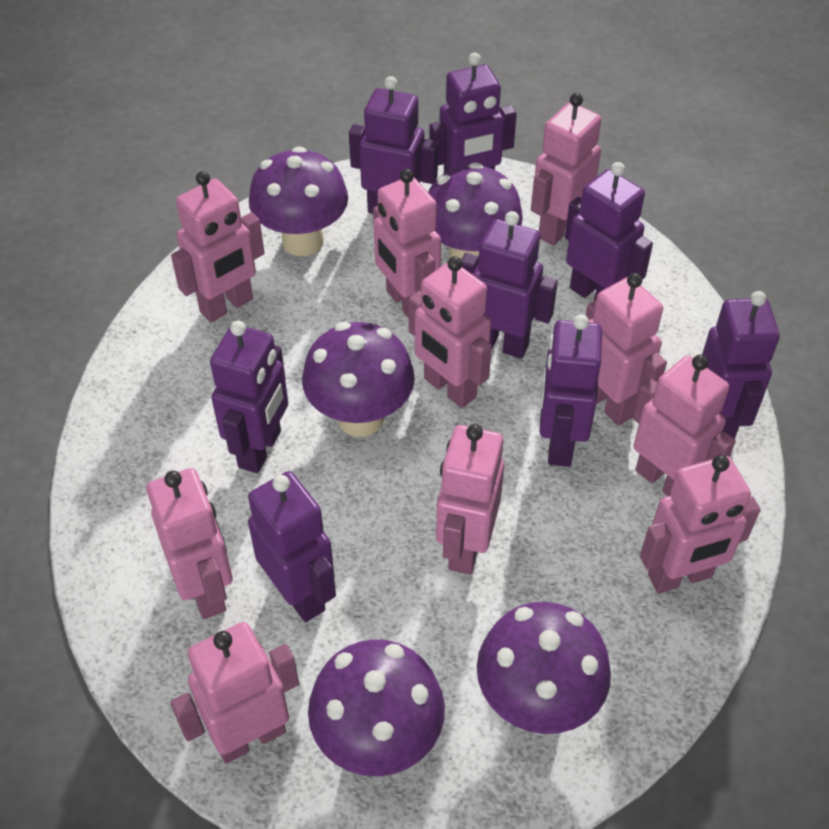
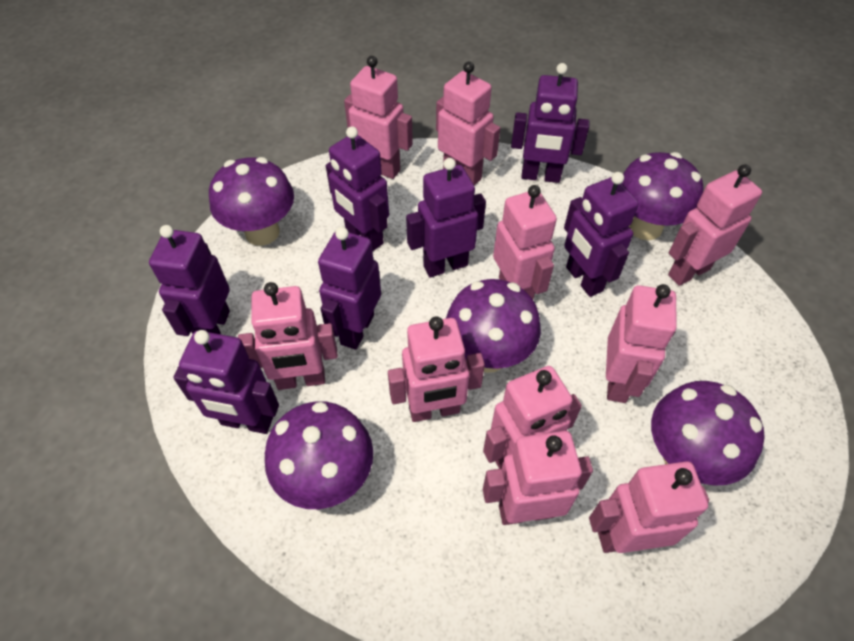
purple robot: 8 -> 7

